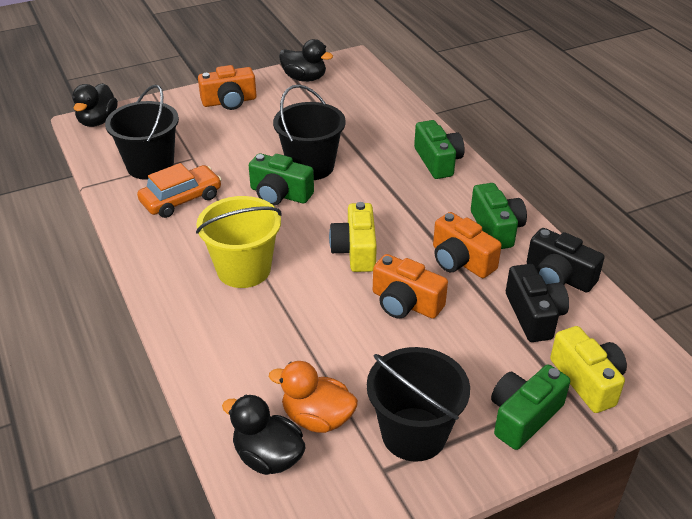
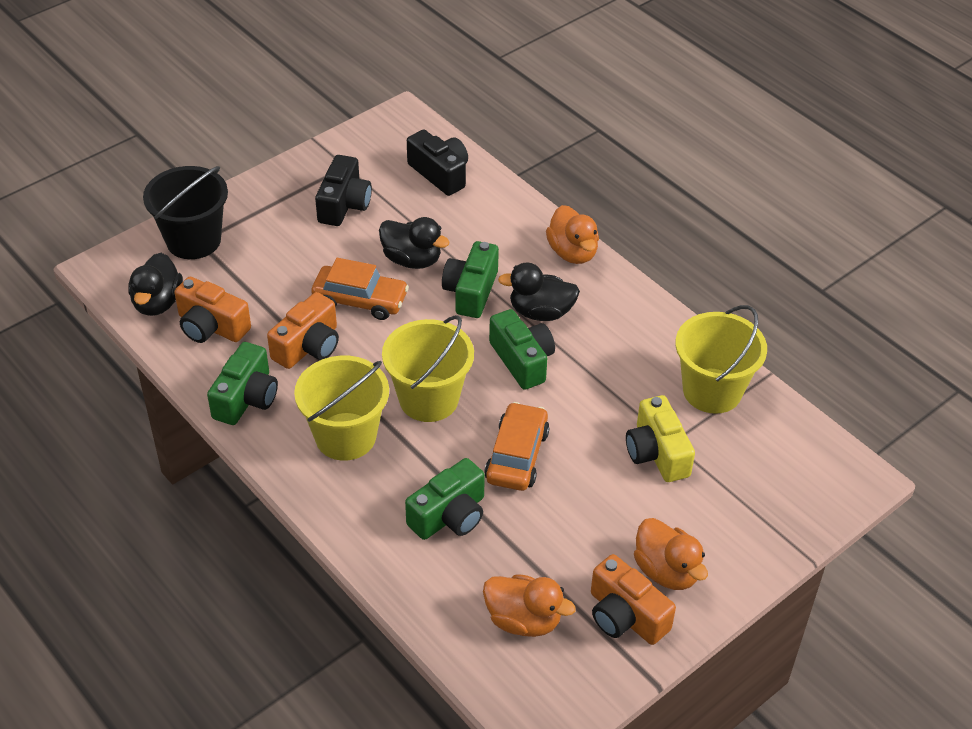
black bucket: 3 -> 1
orange car: 1 -> 2
orange duck: 1 -> 3
yellow bucket: 1 -> 3
yellow camera: 2 -> 1

